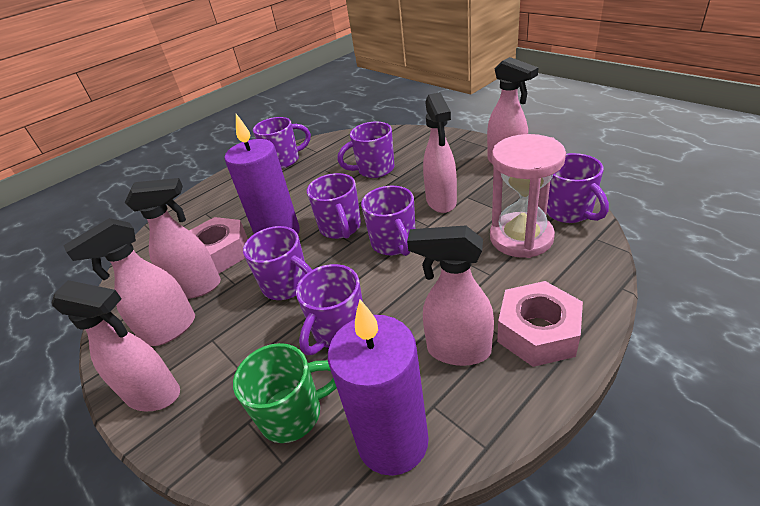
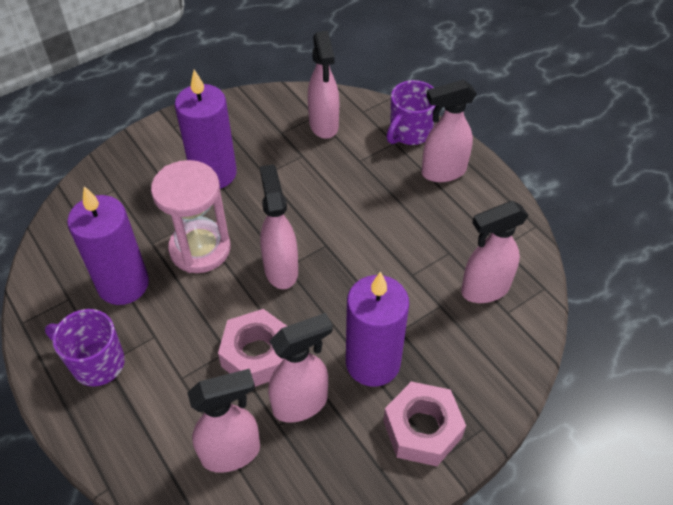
green mug: 1 -> 0
purple candle: 2 -> 3
purple mug: 7 -> 2

